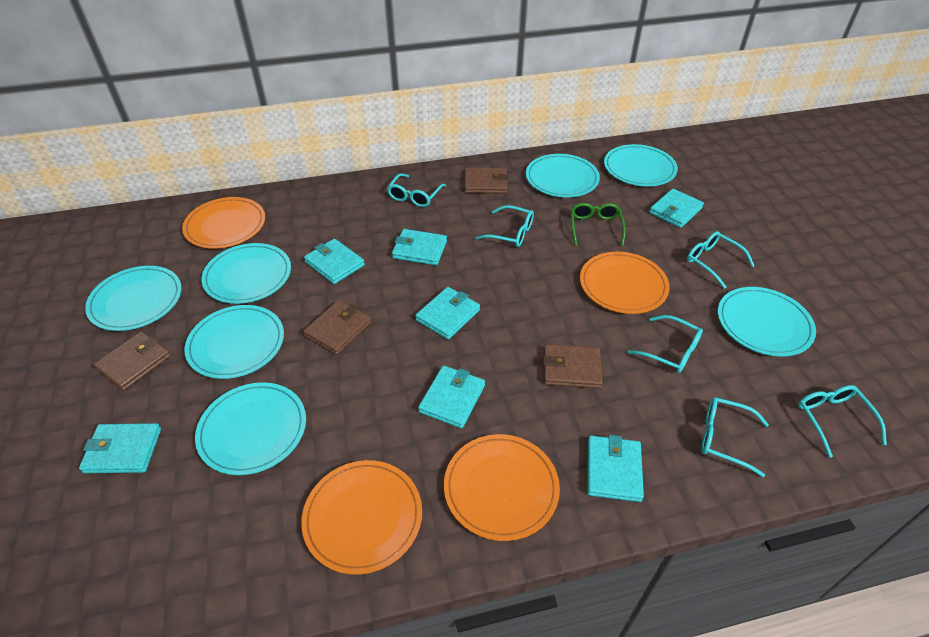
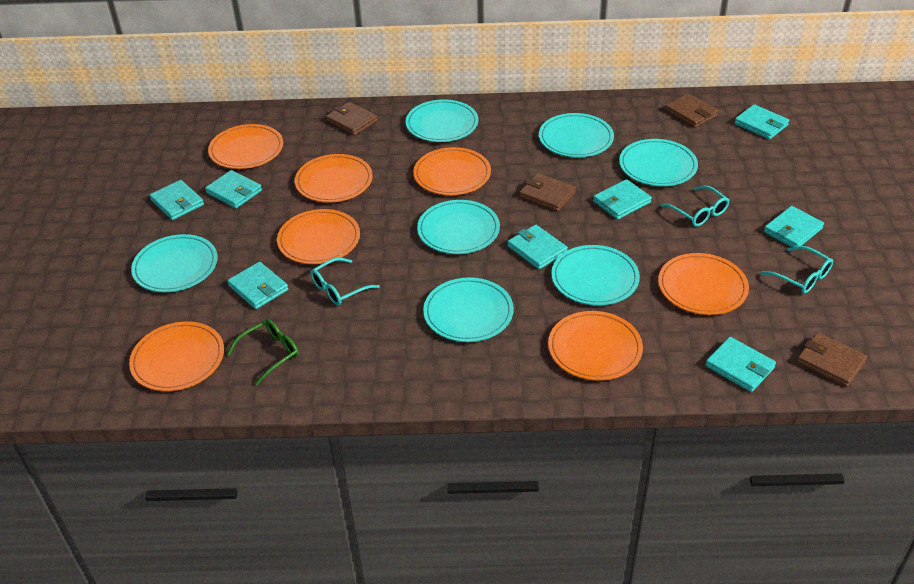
orange plate: 4 -> 7
turquoise glasses: 6 -> 3
turquoise wallet: 7 -> 8

